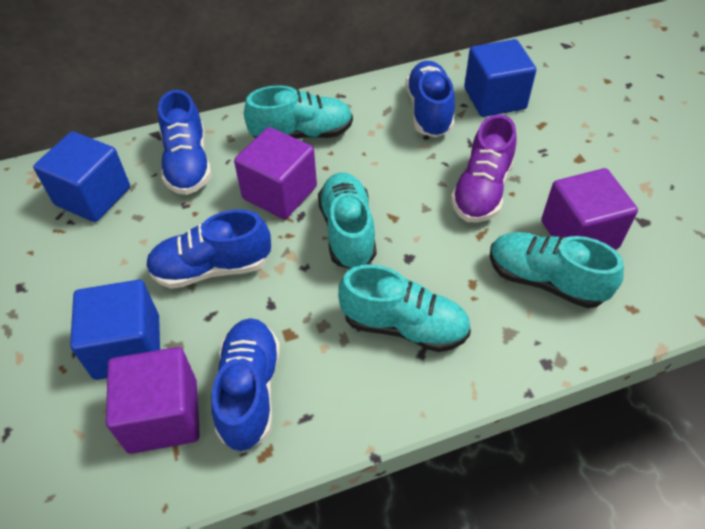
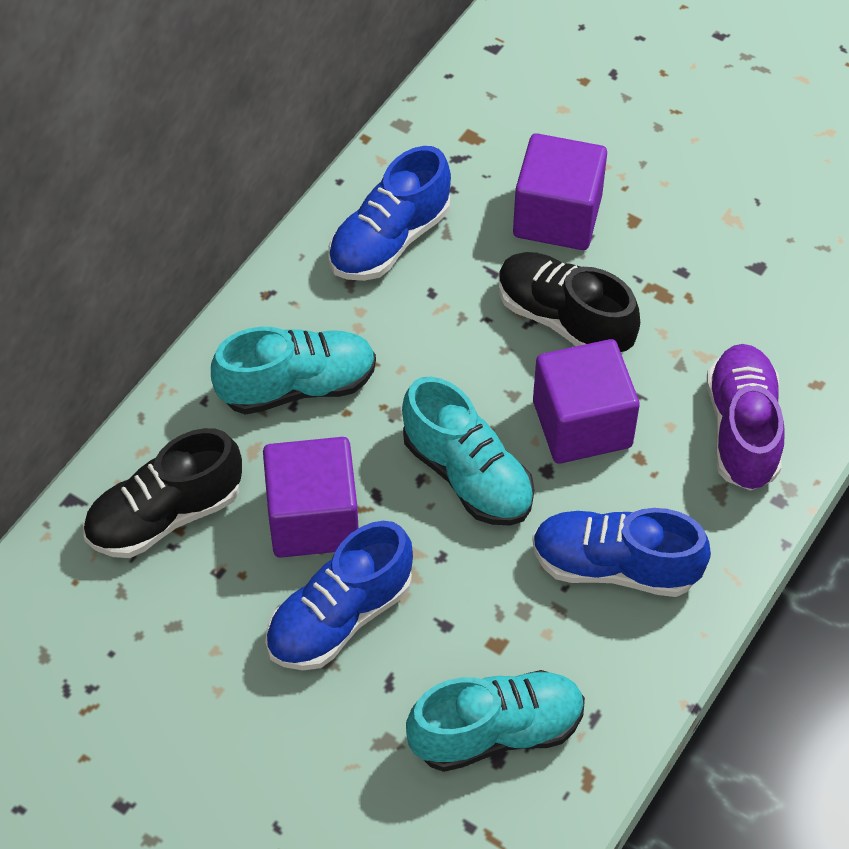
black shoe: 0 -> 2
blue cube: 3 -> 0
blue shoe: 4 -> 3
turquoise shoe: 4 -> 3

